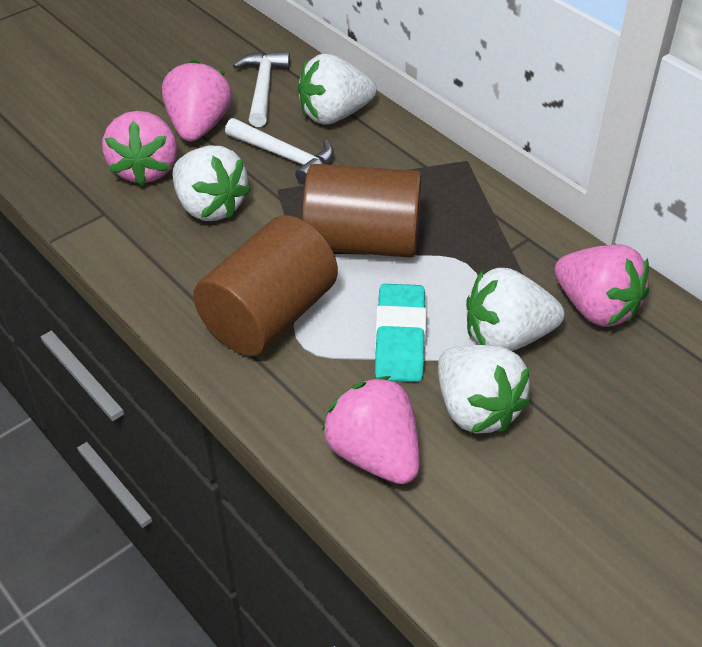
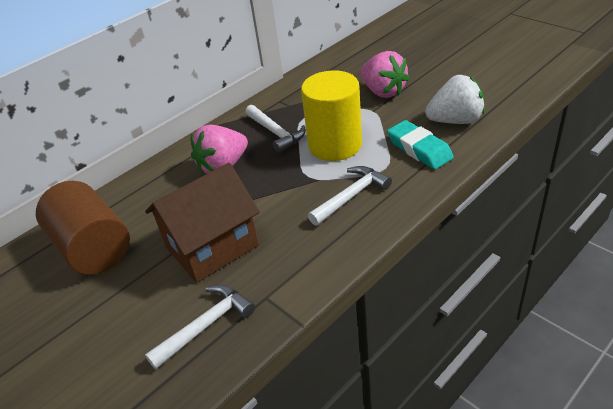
brown cylinder: 2 -> 1
brown house: 0 -> 1
pink strawberry: 4 -> 2
white hammer: 2 -> 3
white strawberry: 4 -> 1
yellow cylinder: 0 -> 1

